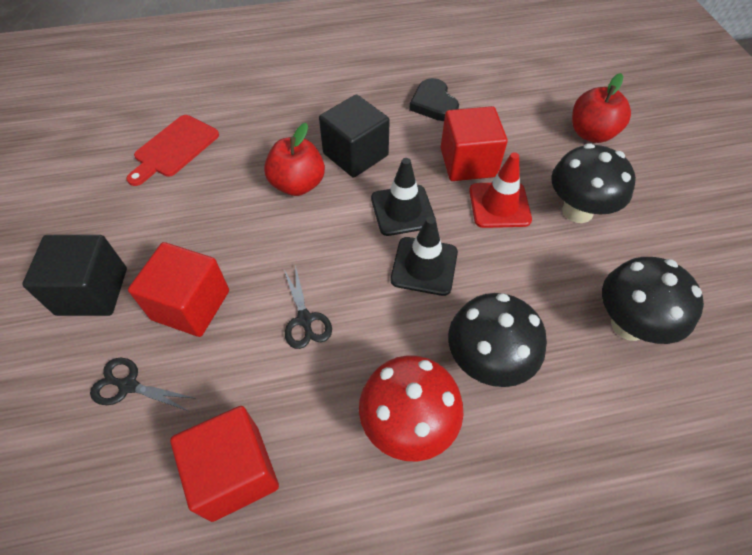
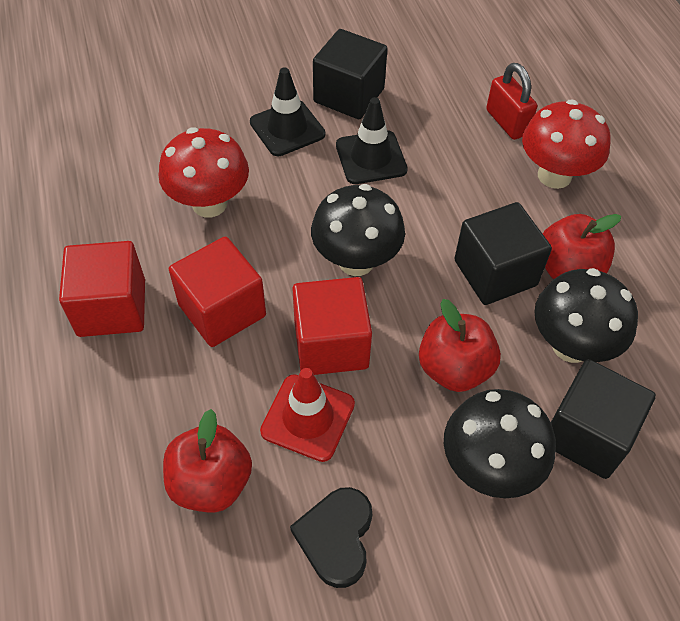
black cube: 2 -> 3
black scissors: 2 -> 0
red apple: 2 -> 3
red cutting board: 1 -> 0
red mushroom: 1 -> 2
red padlock: 0 -> 1

